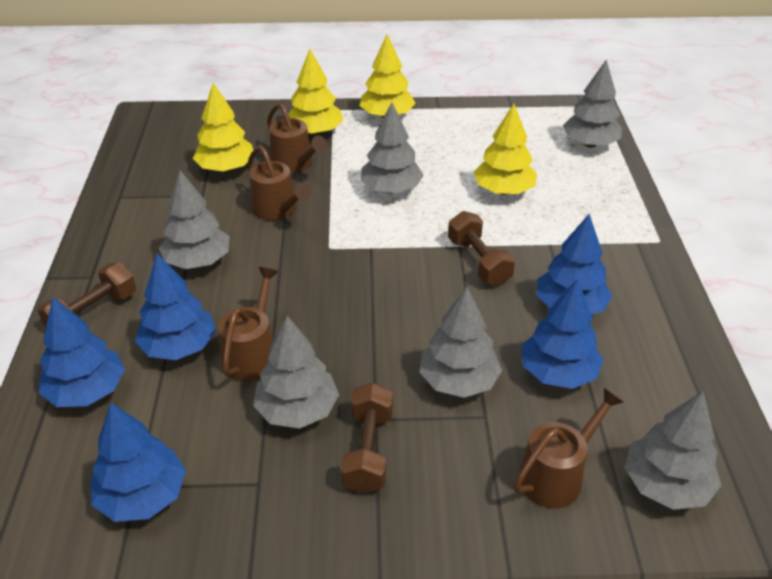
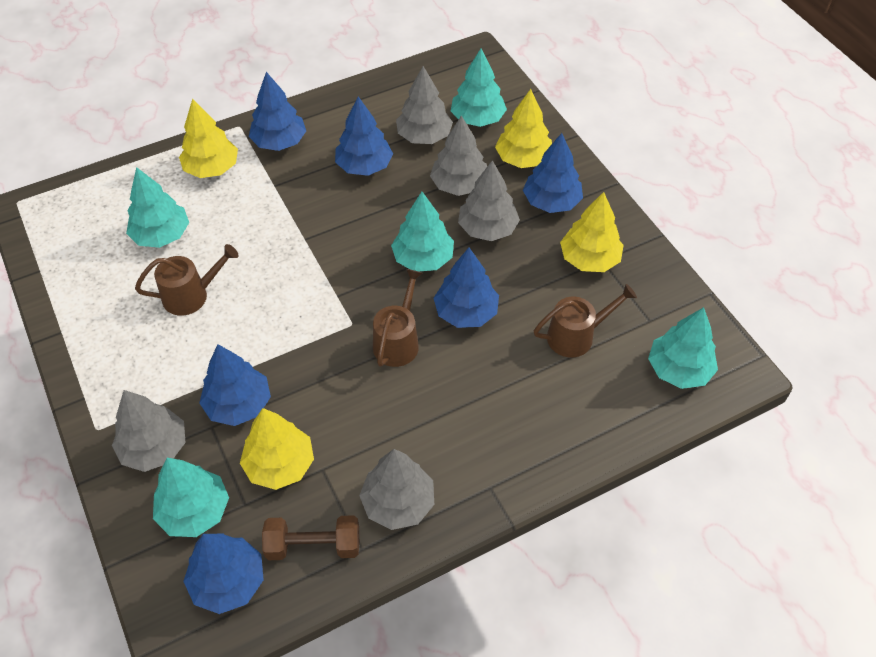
blue tree: 5 -> 6
brown dumbbell: 3 -> 1
brown watering can: 4 -> 3
grey tree: 6 -> 5
turquoise tree: 0 -> 5

